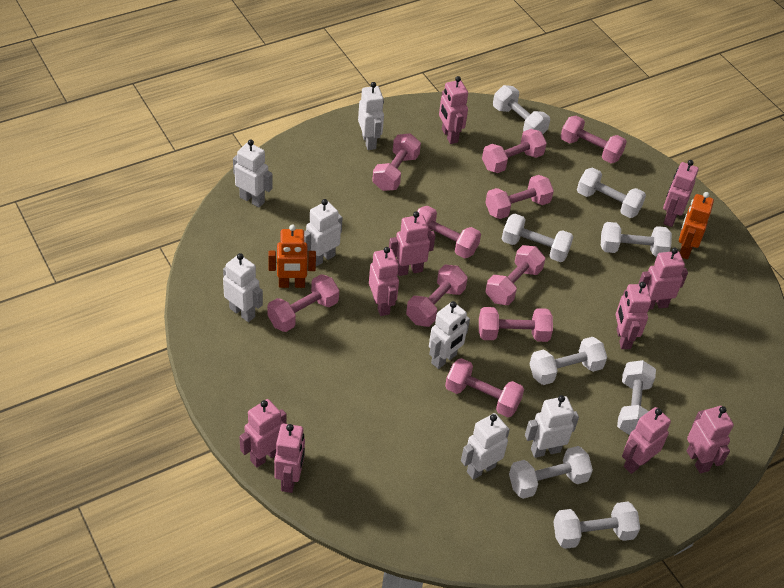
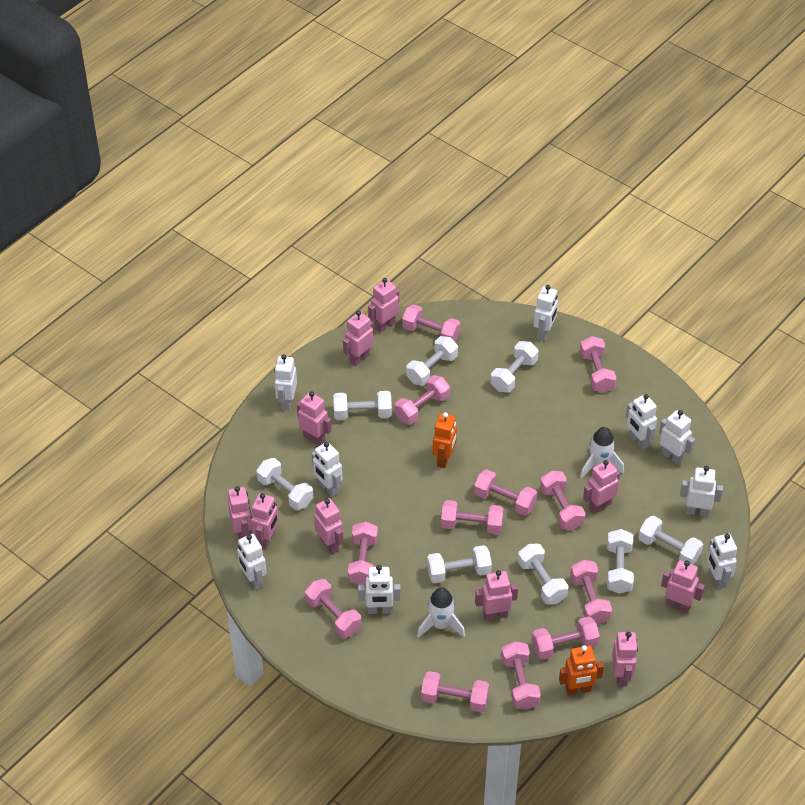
pink dumbbell: 10 -> 12
white robot: 7 -> 9
white rocket: 0 -> 2

